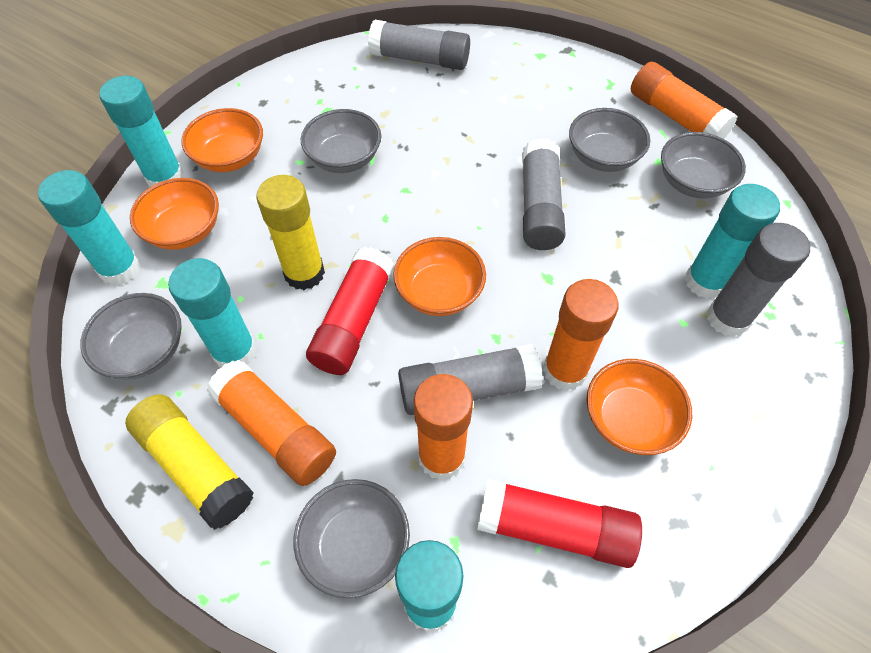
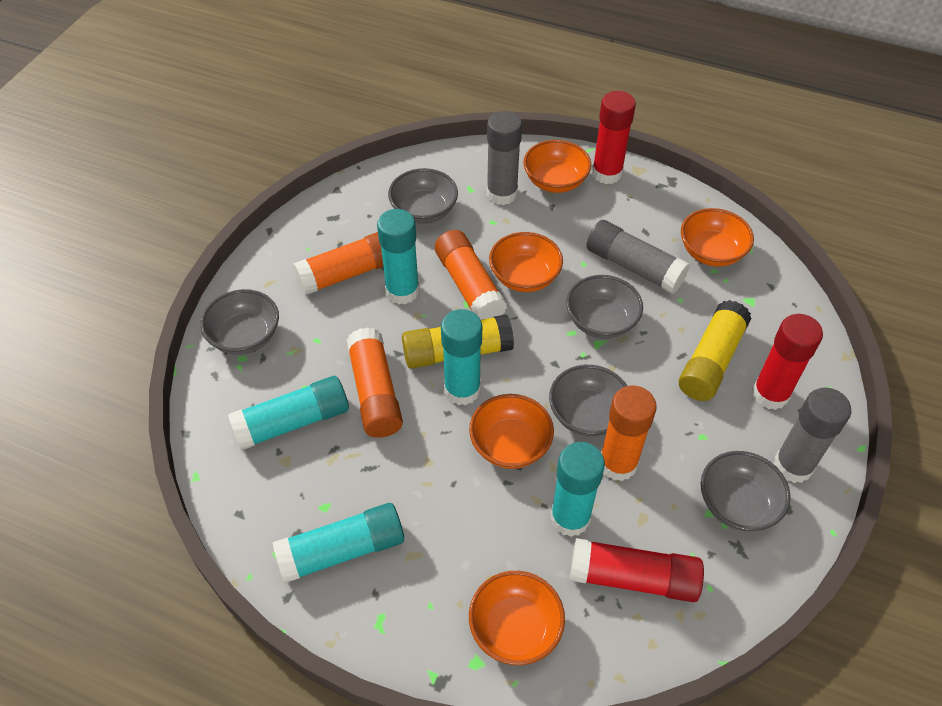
grey glue stick: 4 -> 3
orange bowl: 4 -> 5
red glue stick: 2 -> 3

